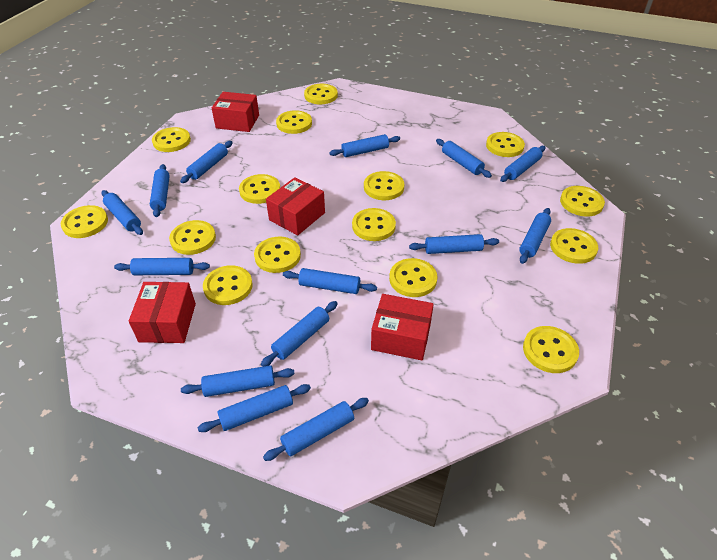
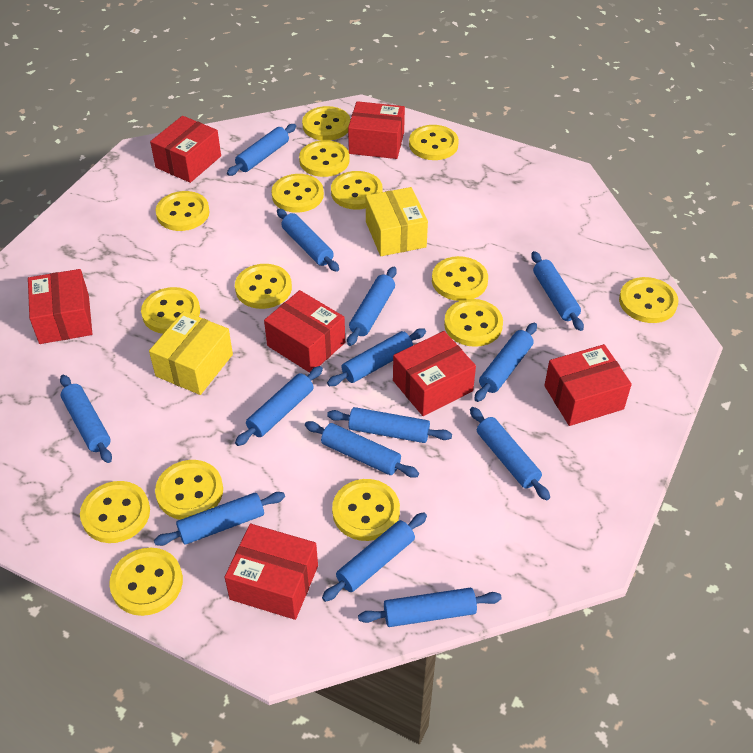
red box: 4 -> 7
yellow box: 0 -> 2

